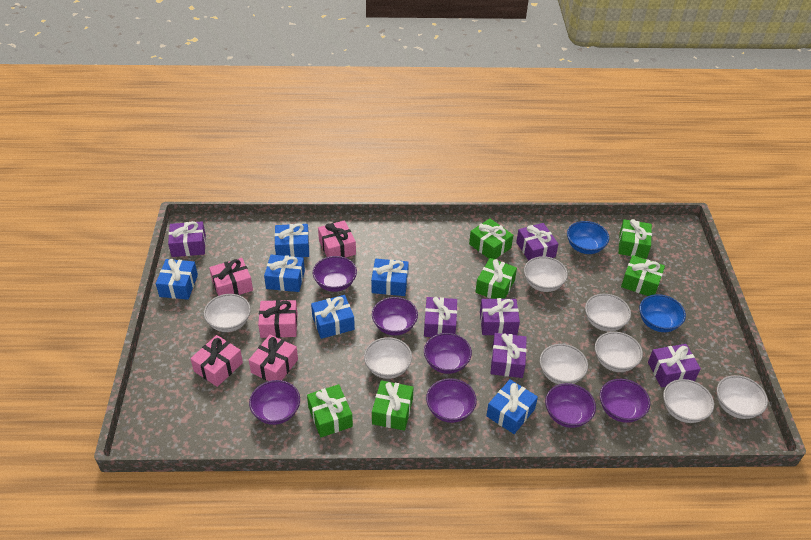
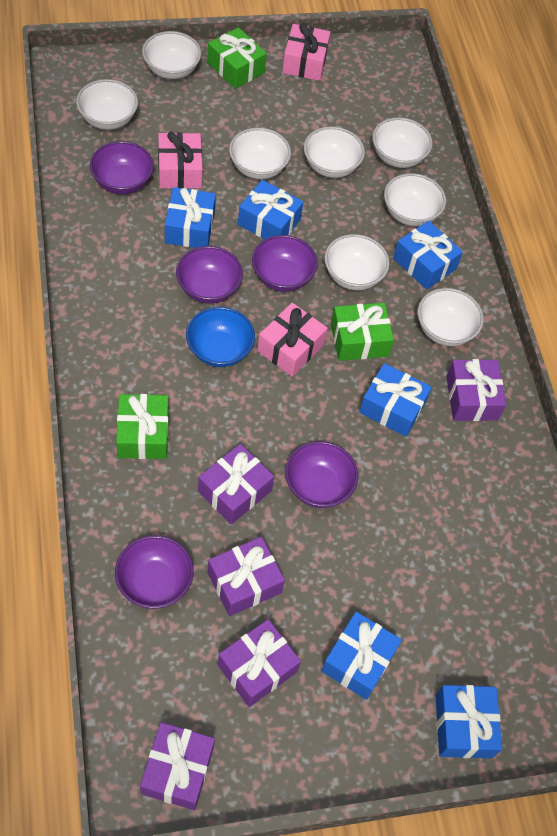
blue bowl: 2 -> 1
green gift: 6 -> 3
pink gift: 5 -> 3
purple bowl: 7 -> 5
purple gift: 6 -> 5

